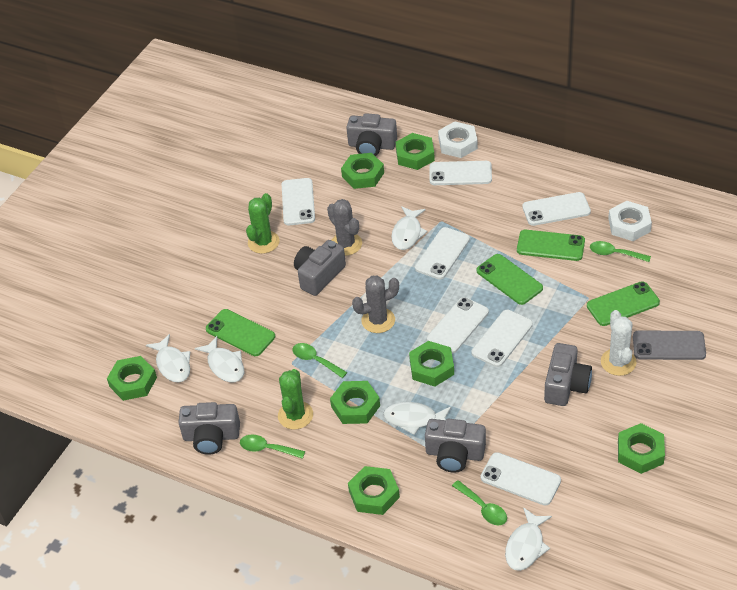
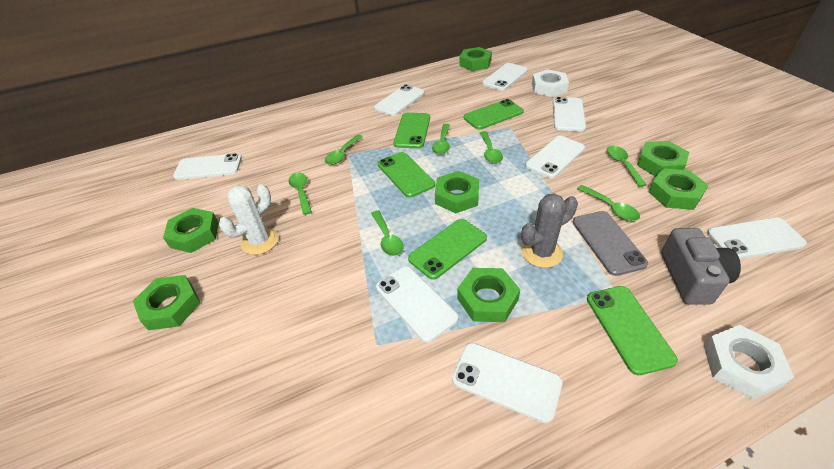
green cactus: 2 -> 0
green phone: 4 -> 5
green spoon: 4 -> 7
grey cactus: 2 -> 1
grey camera: 5 -> 1
white fish: 5 -> 0
white phone: 7 -> 8

